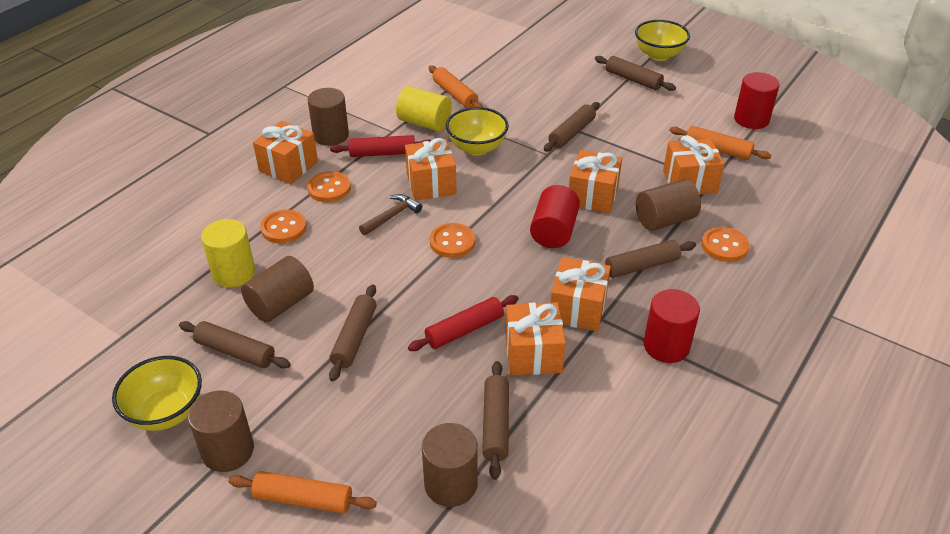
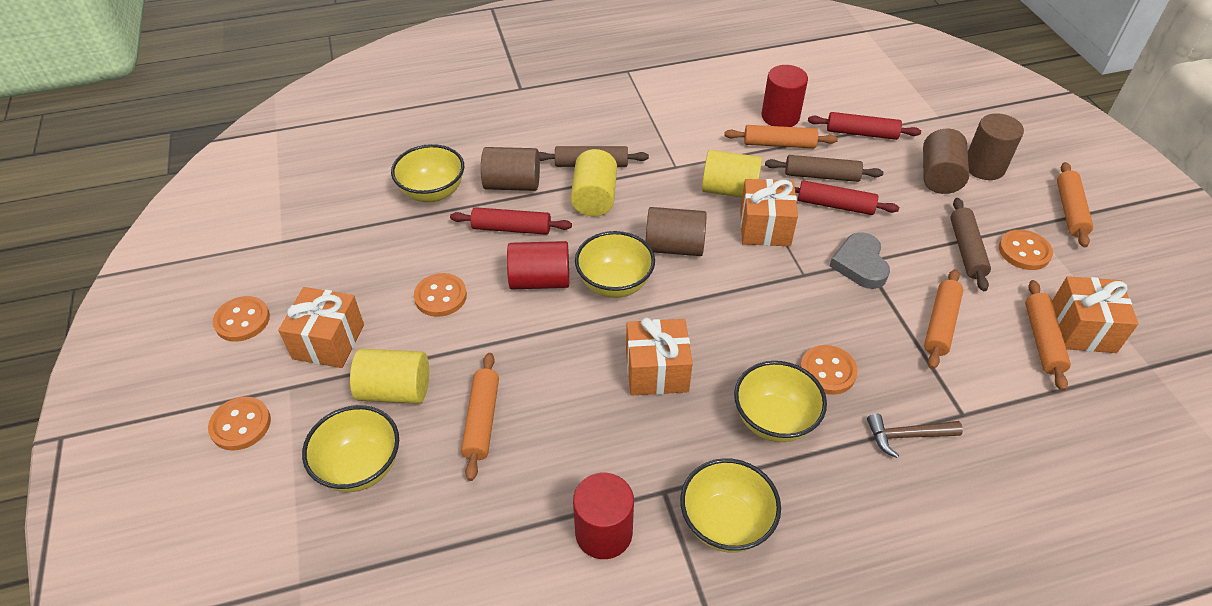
brown cylinder: 5 -> 4
brown rolling pin: 6 -> 3
grey heart: 0 -> 1
orange button: 4 -> 5
orange gift: 6 -> 4
orange rolling pin: 3 -> 5
red rolling pin: 2 -> 3
yellow bowl: 3 -> 5
yellow cylinder: 2 -> 3

